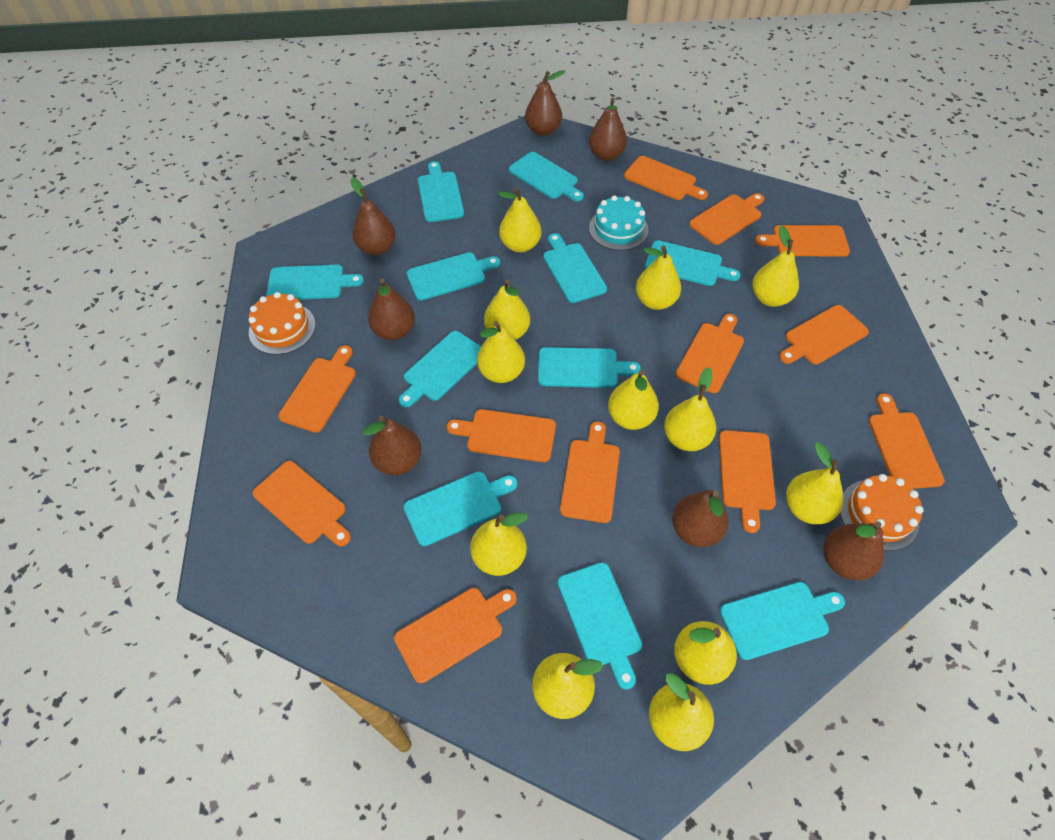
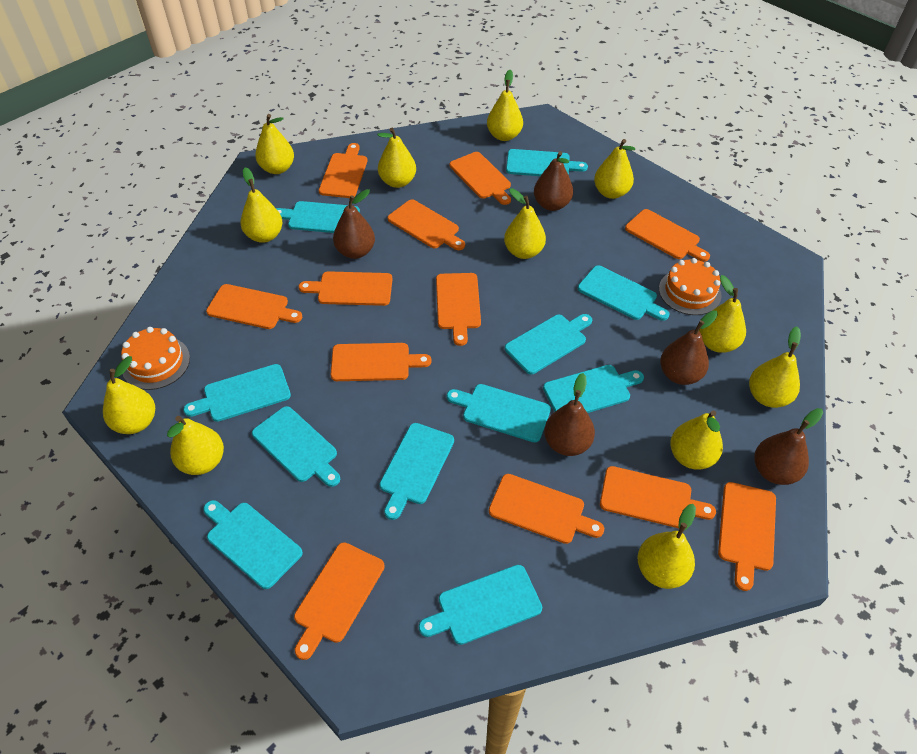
brown pear: 7 -> 5
turquoise cake: 1 -> 0

